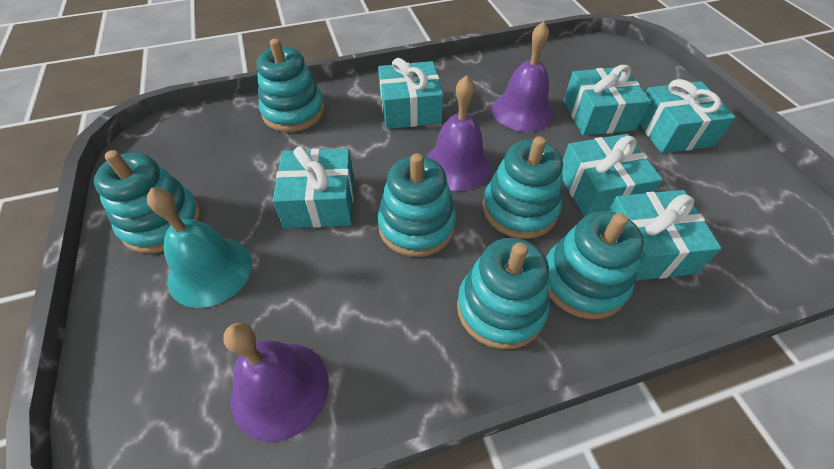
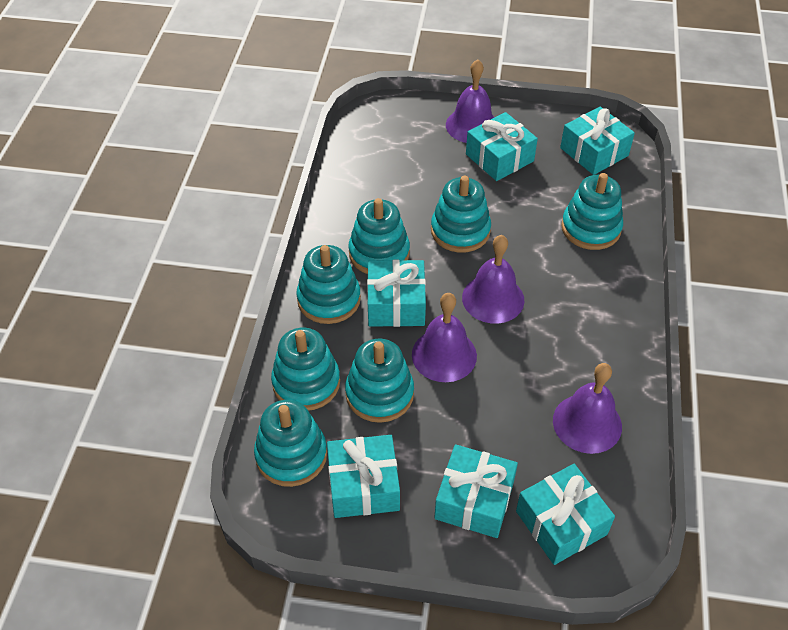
purple bell: 3 -> 4
turquoise bell: 1 -> 0
turquoise stacking toy: 6 -> 7

